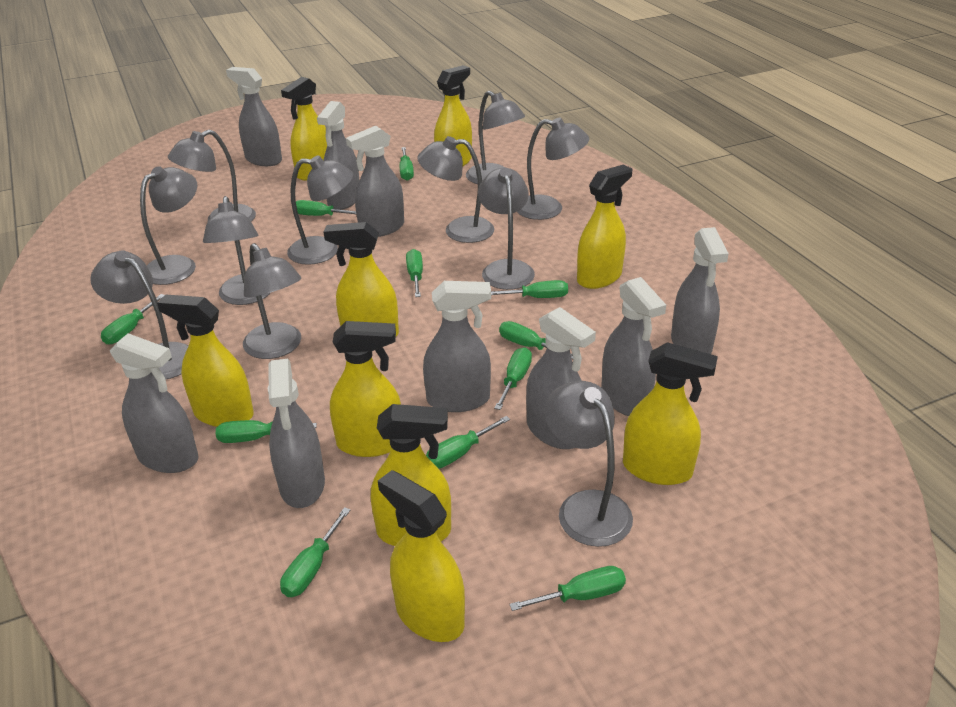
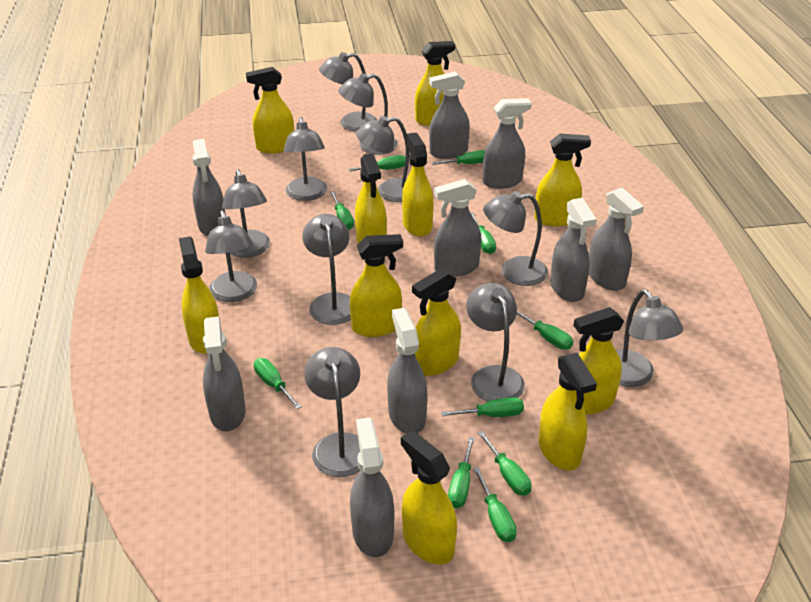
green screwdriver: 11 -> 10
yellow spray bottle: 9 -> 11

